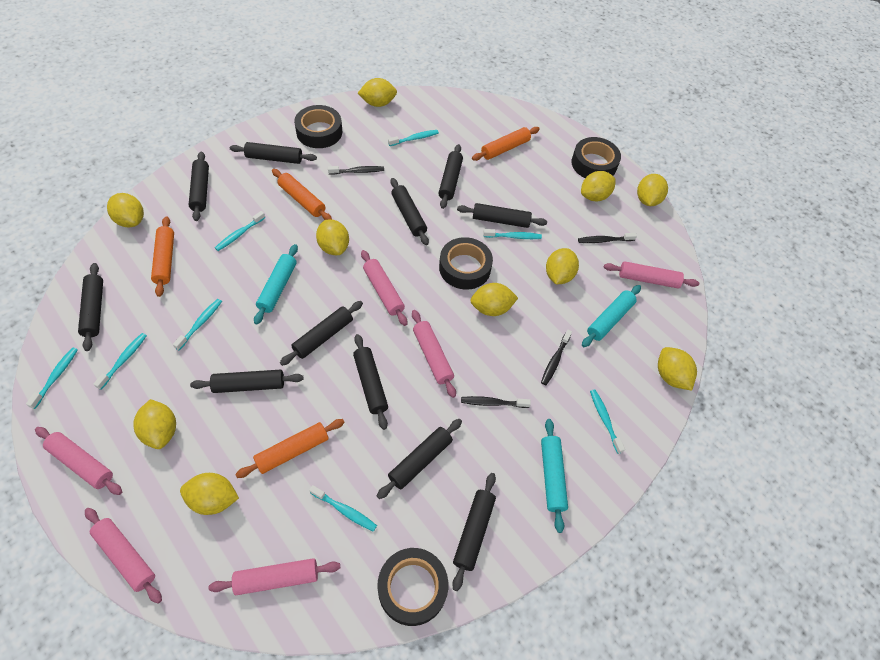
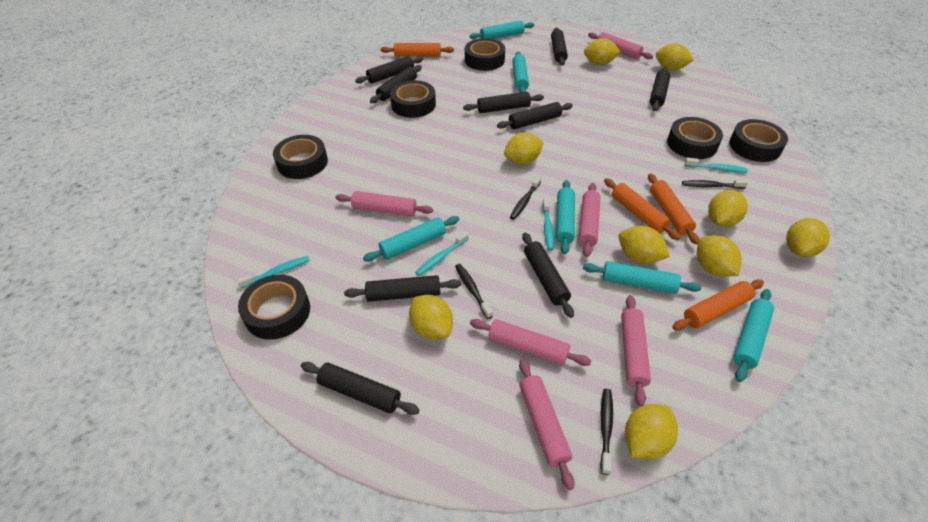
black rolling pin: 11 -> 9
black tape: 4 -> 6
turquoise rolling pin: 3 -> 6
turquoise toothbrush: 8 -> 4
yellow lemon: 10 -> 9

